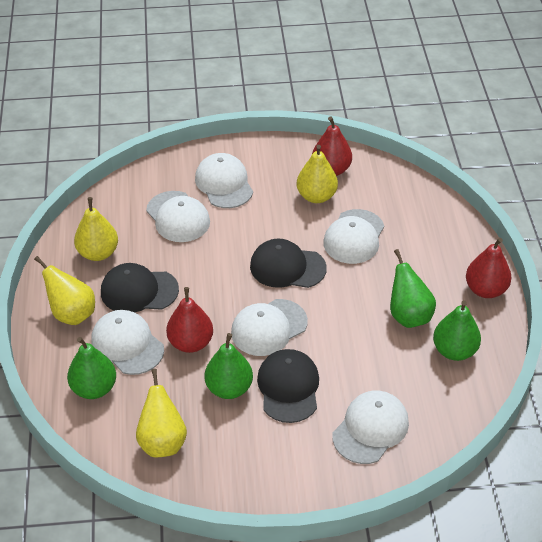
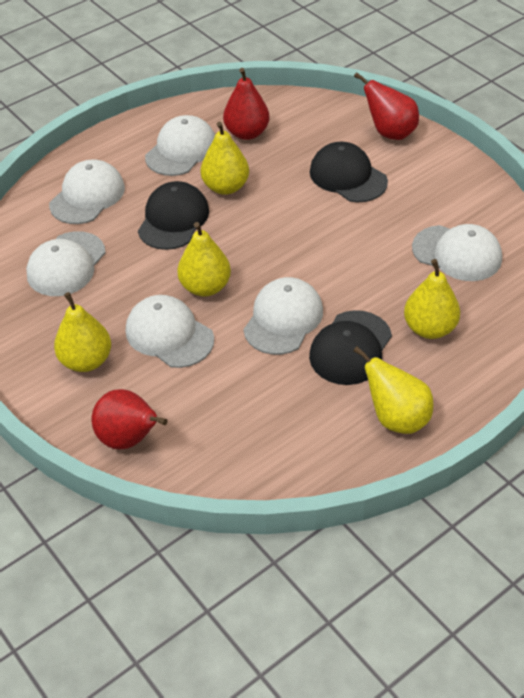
green pear: 4 -> 0
yellow pear: 4 -> 5

